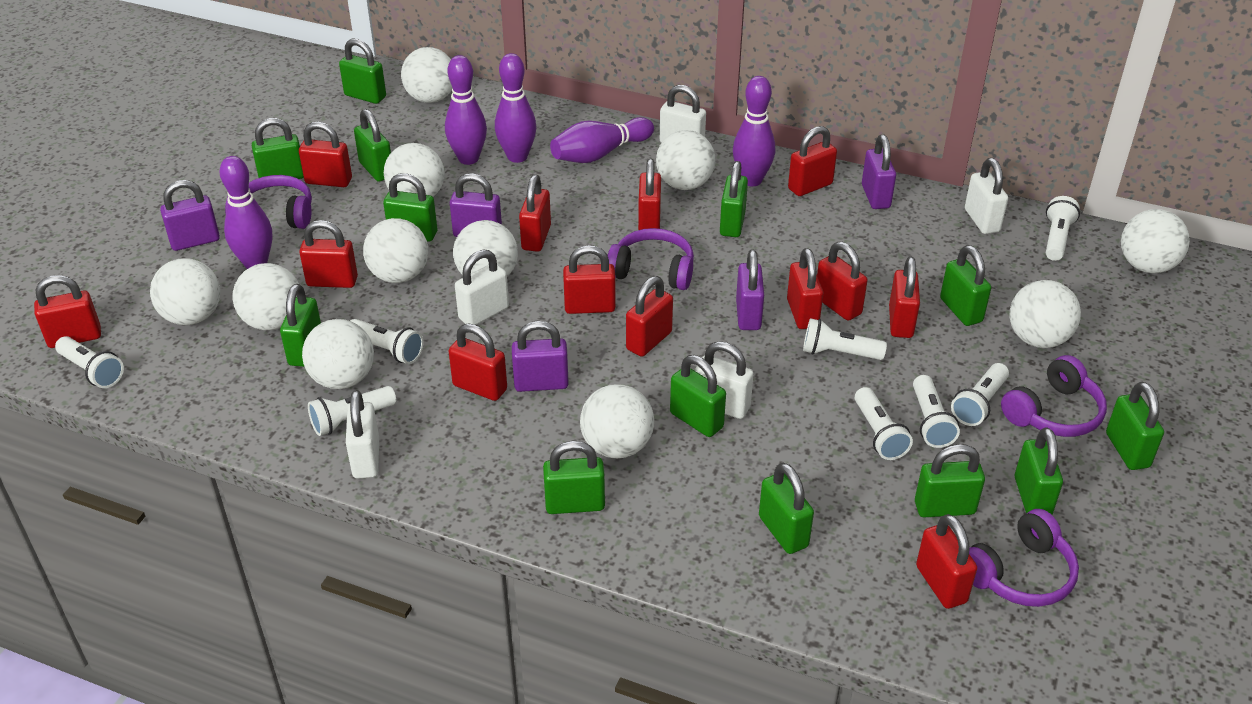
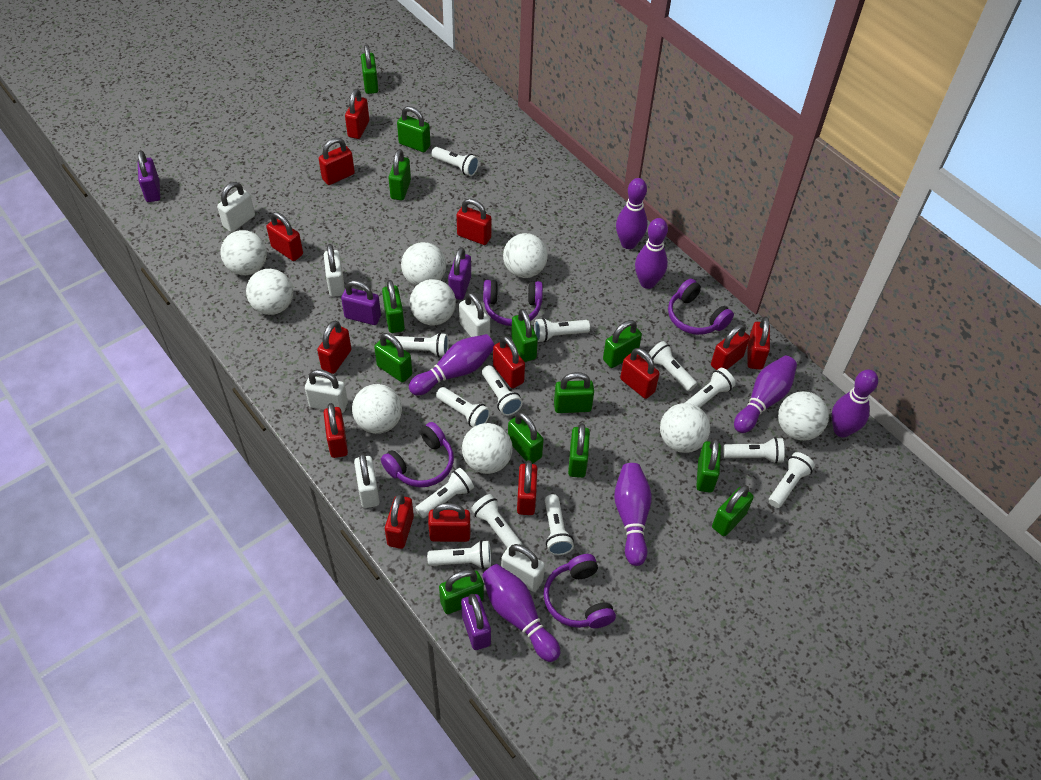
purple bowling pin: 5 -> 7
purple padlock: 5 -> 4
white ball: 11 -> 9
white flashlight: 8 -> 13
white padlock: 5 -> 6

